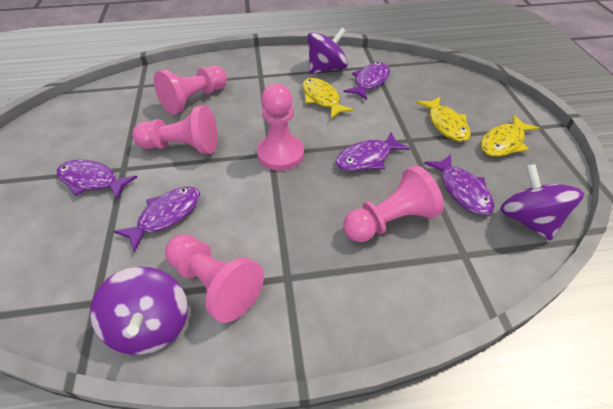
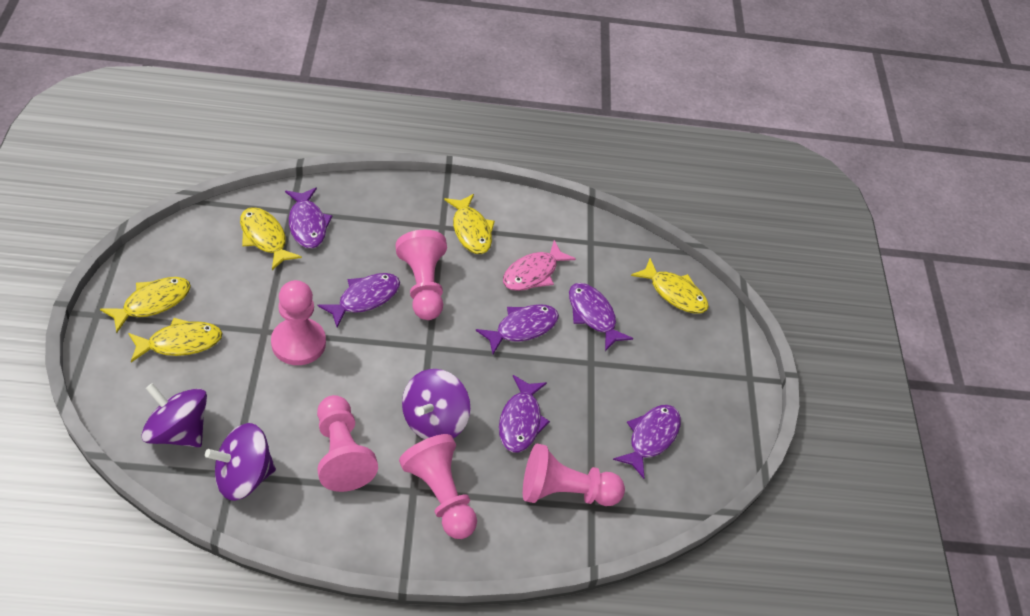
pink fish: 0 -> 1
purple fish: 5 -> 6
yellow fish: 3 -> 5

